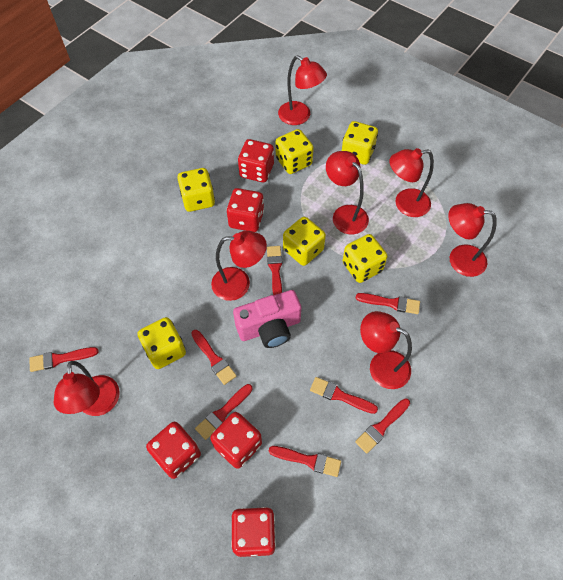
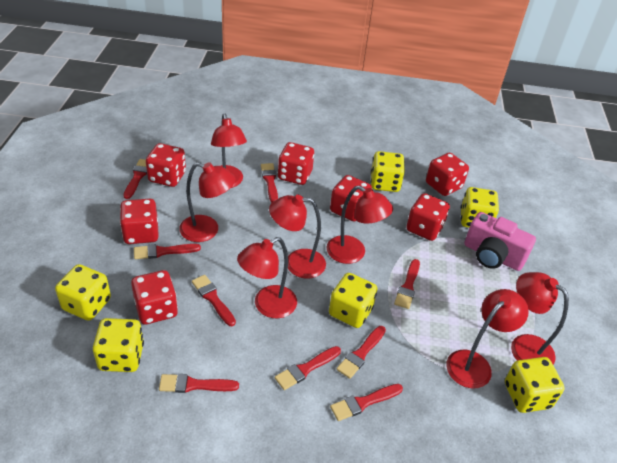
red brush: 8 -> 9
red dice: 5 -> 7

